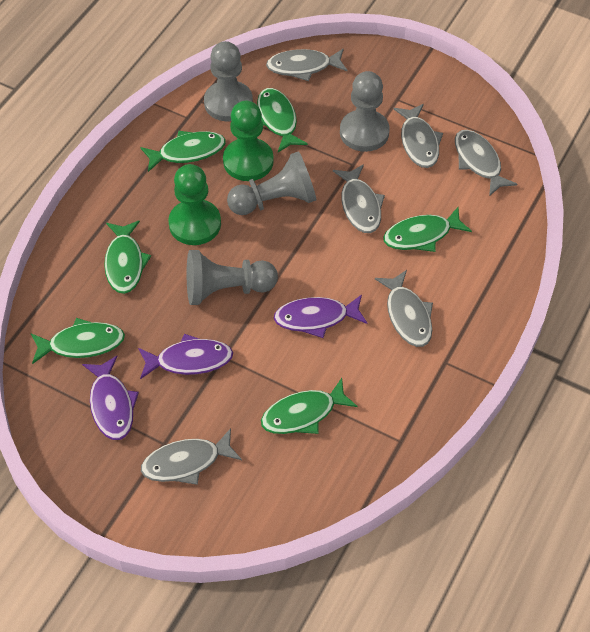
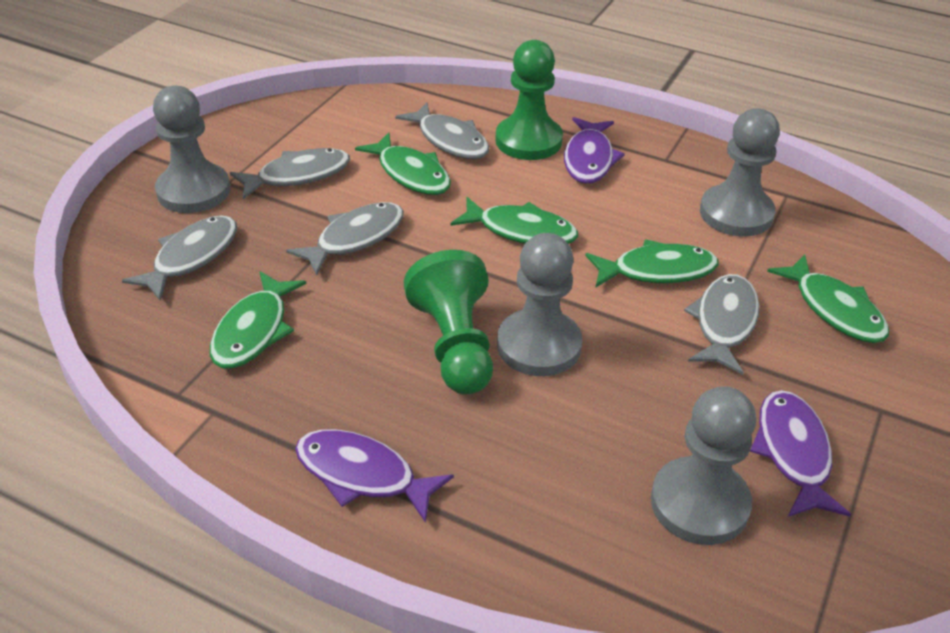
green fish: 6 -> 5
grey fish: 6 -> 5

